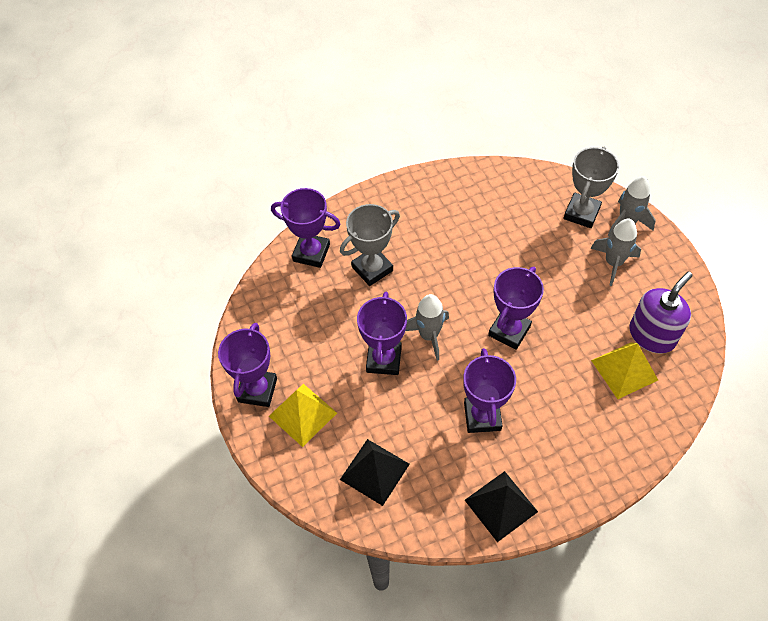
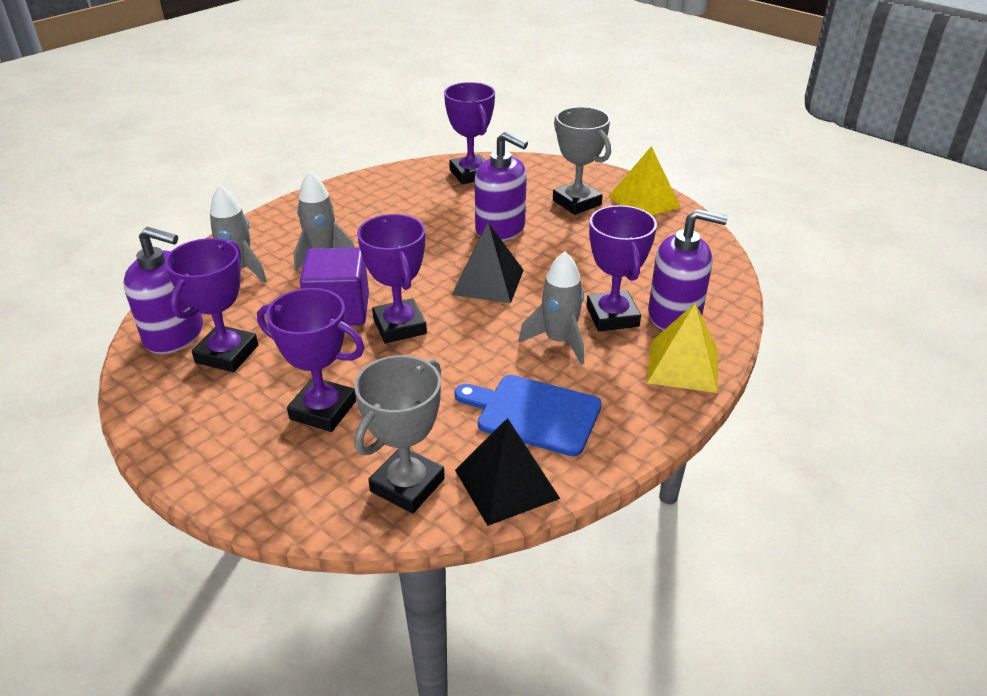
blue cutting board: 0 -> 1
purple cube: 0 -> 1
purple soap dispenser: 1 -> 3

